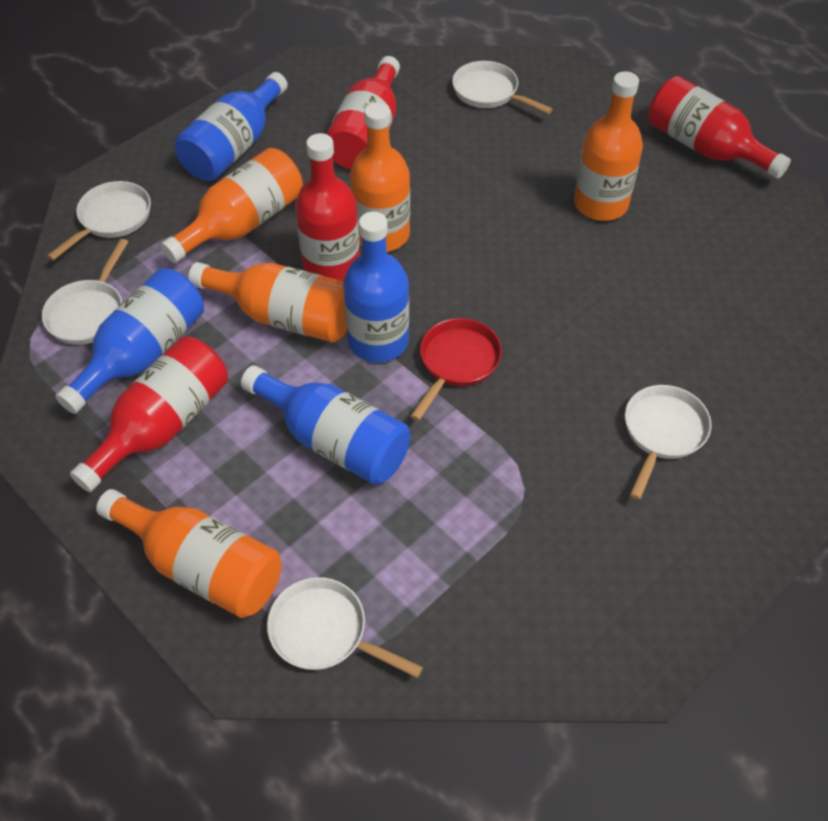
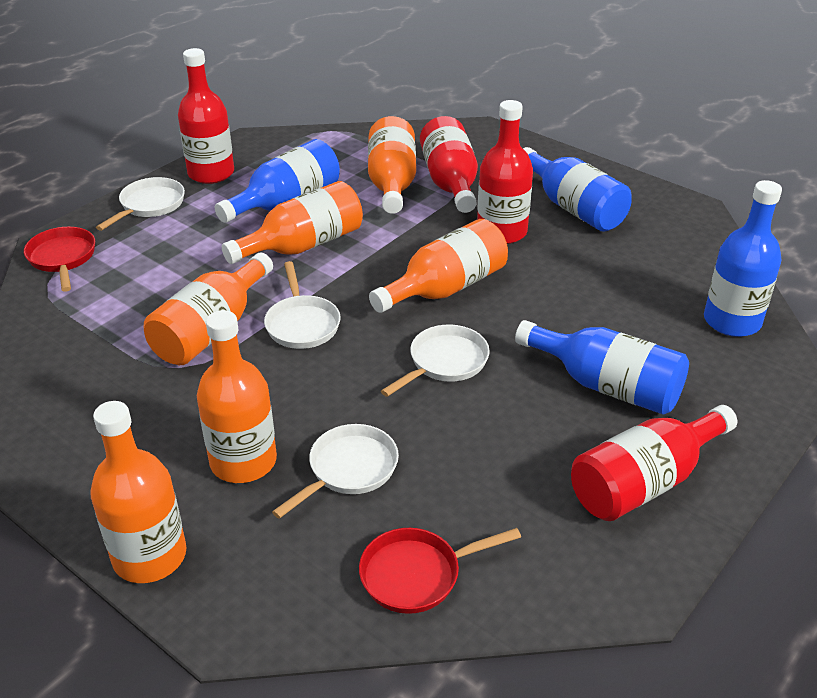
orange bottle: 5 -> 6
red pan: 1 -> 2
white pan: 5 -> 4

